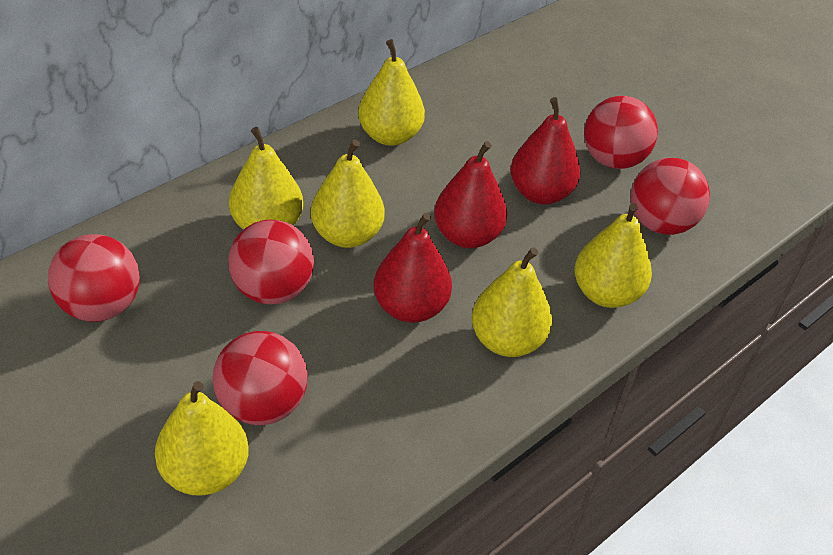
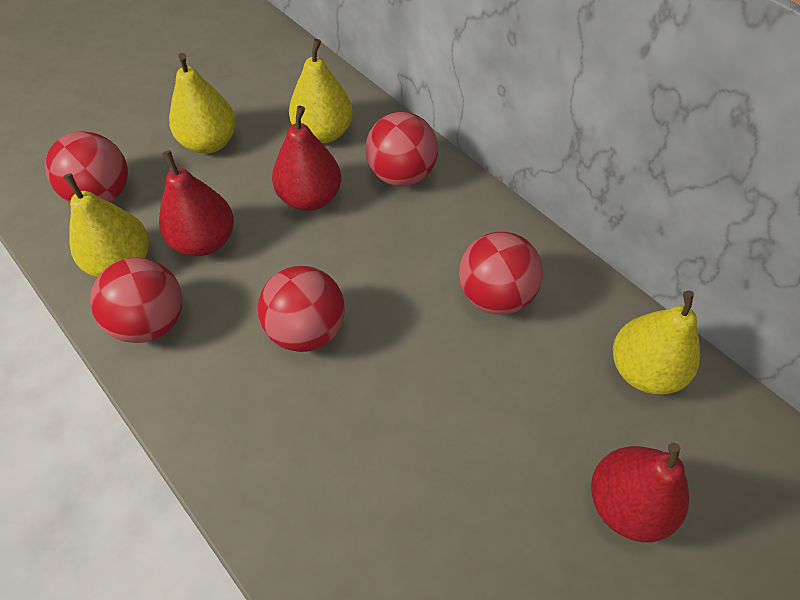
yellow pear: 6 -> 4

